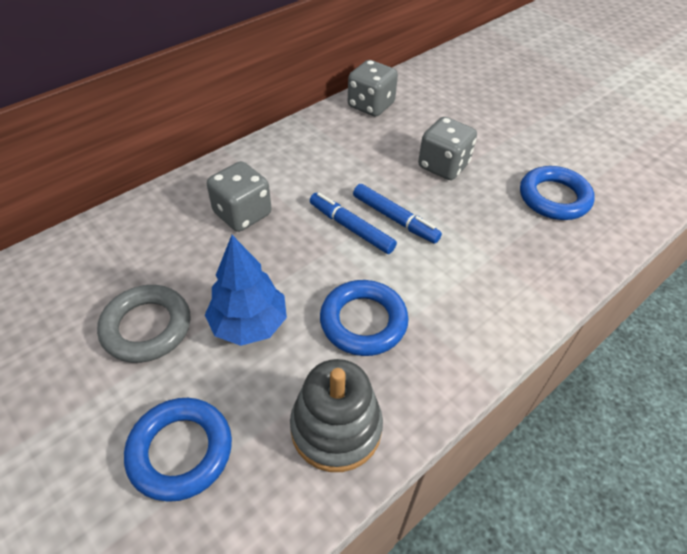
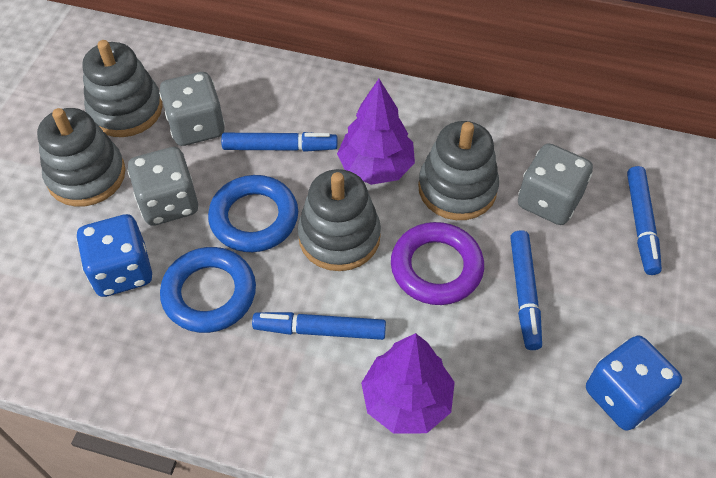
blue dice: 0 -> 2
blue marker: 2 -> 4
blue ring: 3 -> 2
blue tree: 1 -> 0
grey ring: 1 -> 0
grey stacking toy: 1 -> 4
purple ring: 0 -> 1
purple tree: 0 -> 2

